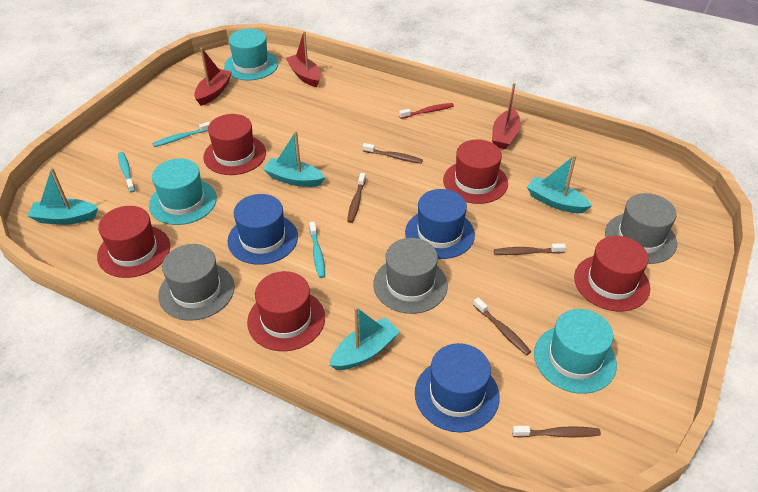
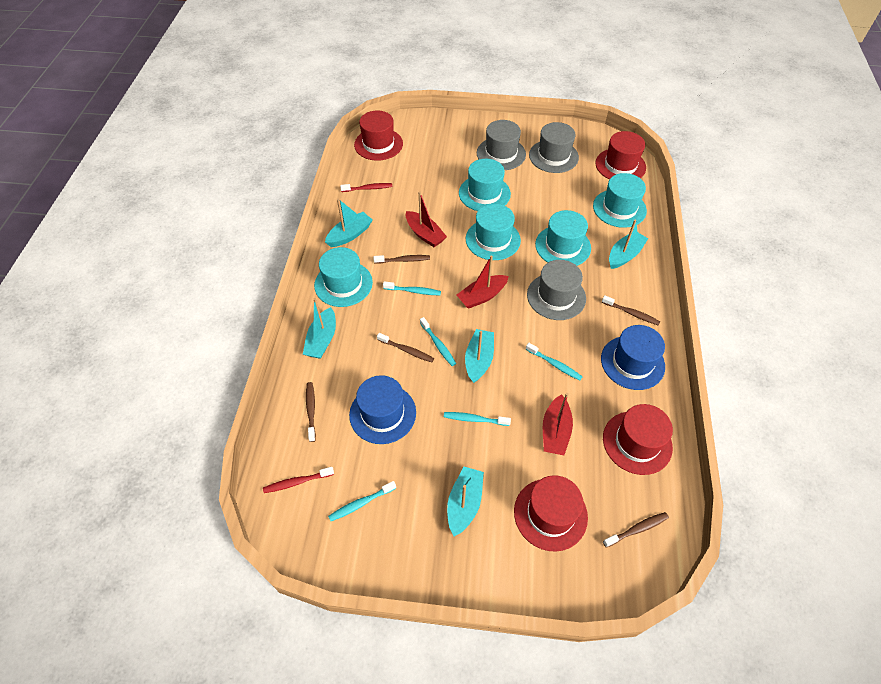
blue hat: 3 -> 2
red hat: 5 -> 4
red toothbrush: 1 -> 2
turquoise boat: 4 -> 5
turquoise hat: 3 -> 5
turquoise toothbrush: 3 -> 5

